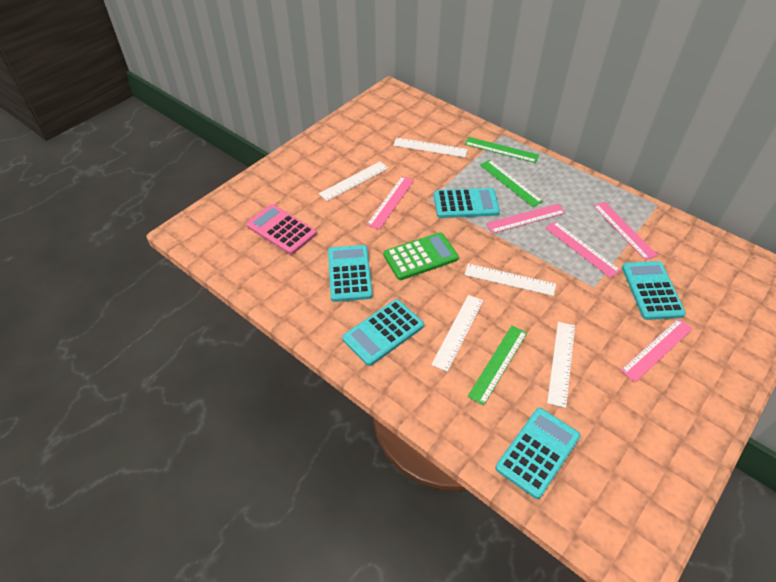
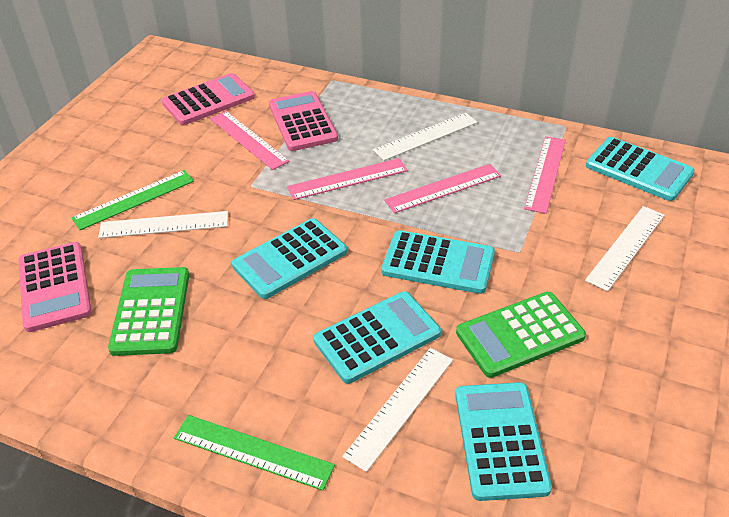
green calculator: 1 -> 2
green ruler: 3 -> 2
pink calculator: 1 -> 3
pink ruler: 5 -> 4
white ruler: 5 -> 4

